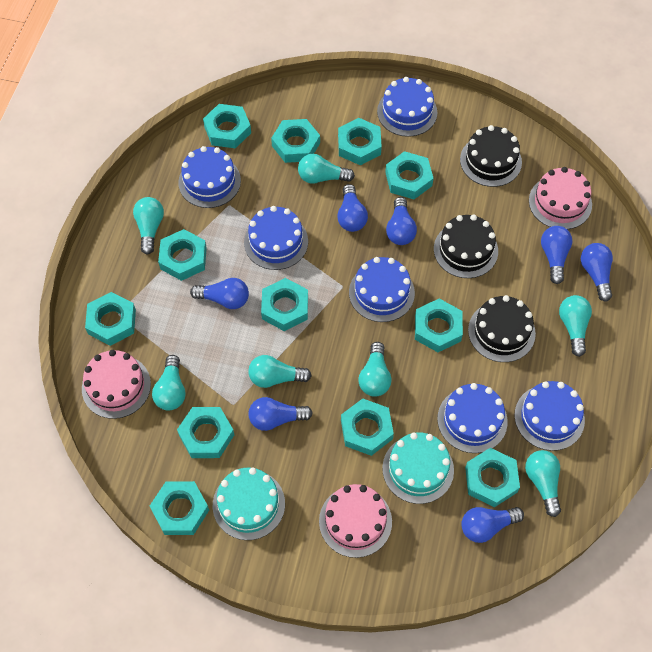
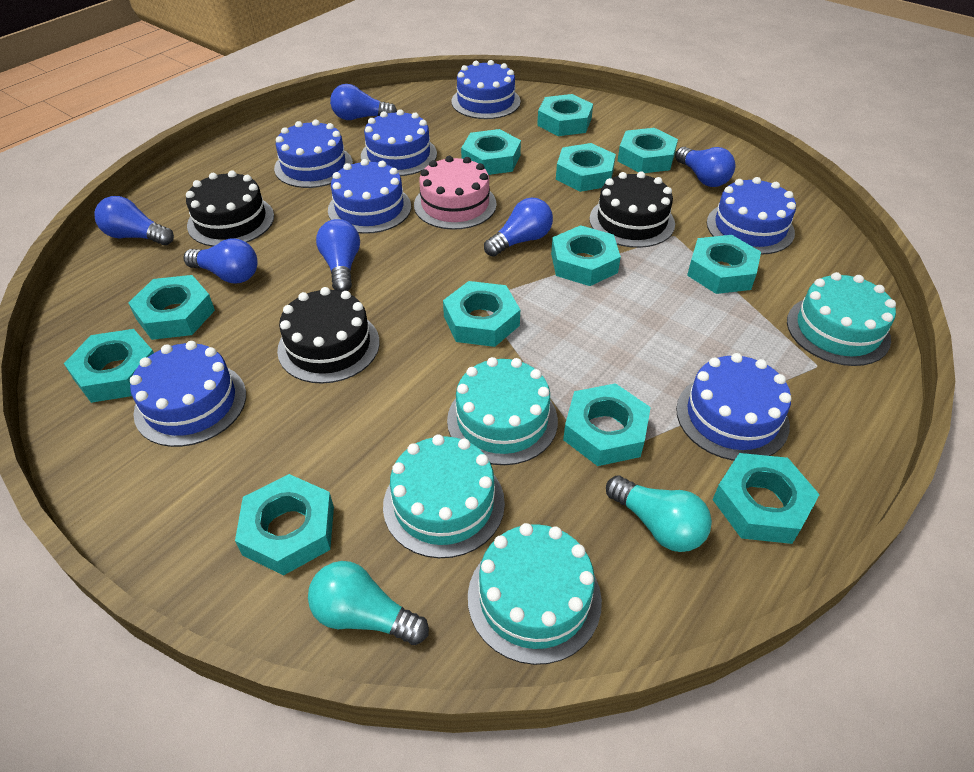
blue cake: 6 -> 7
blue light bulb: 7 -> 6
pink cake: 3 -> 1
turquoise cake: 2 -> 4
turquoise light bulb: 7 -> 2

